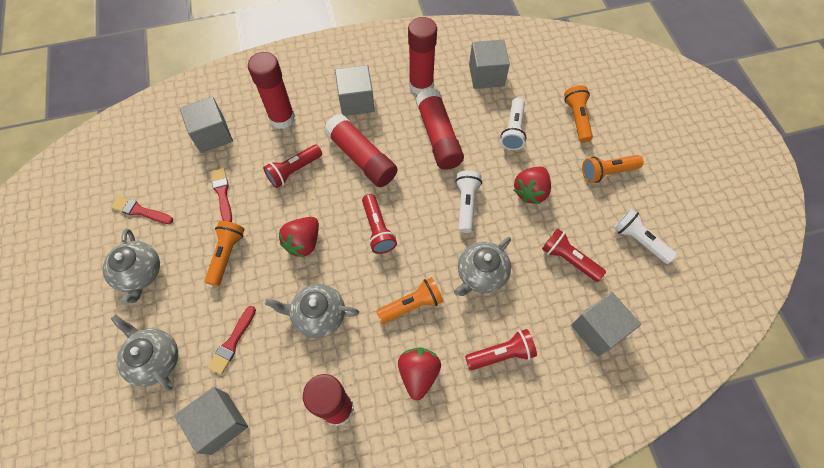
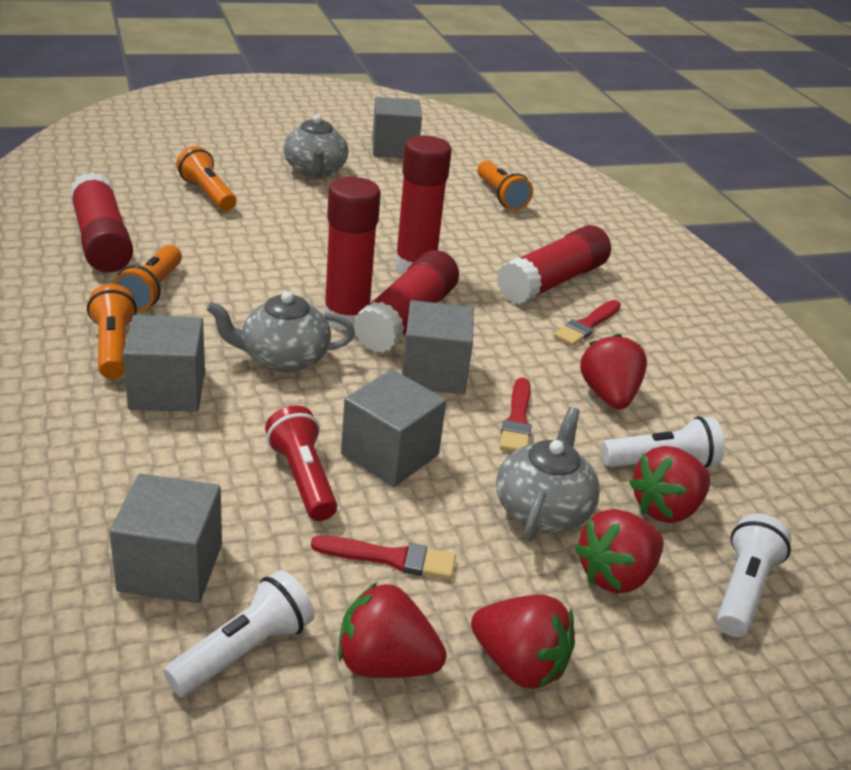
grey teapot: 4 -> 3
red flashlight: 4 -> 1
red strawberry: 3 -> 5

